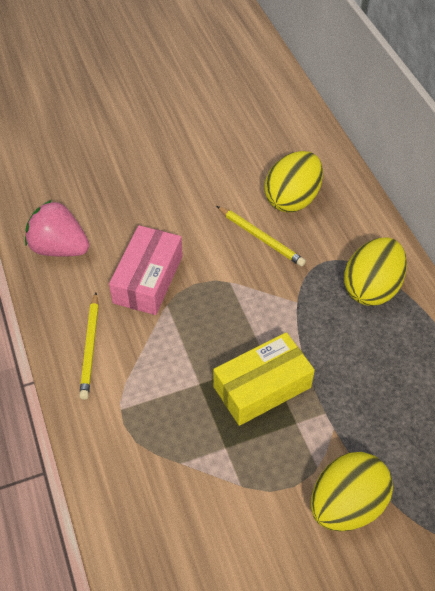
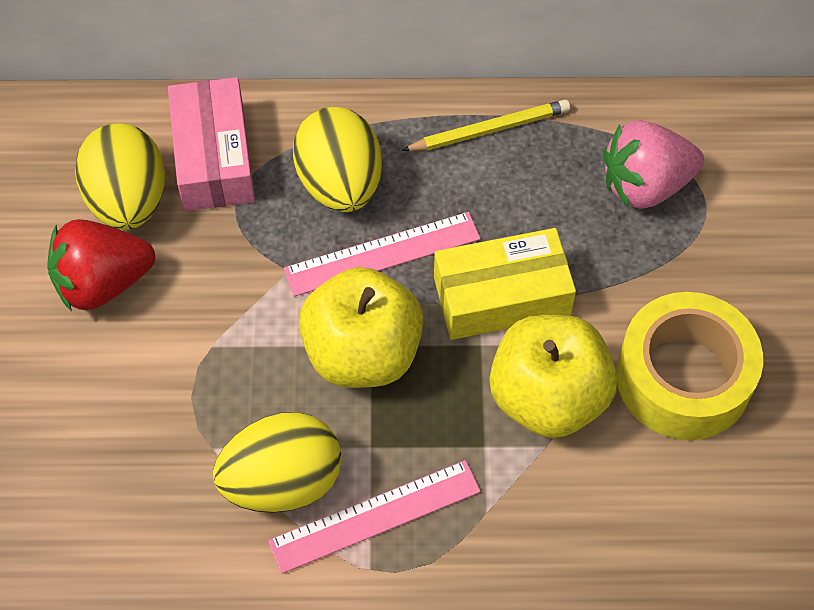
pink ruler: 0 -> 2
red strawberry: 0 -> 1
yellow apple: 0 -> 2
yellow pencil: 2 -> 1
yellow tape: 0 -> 1

